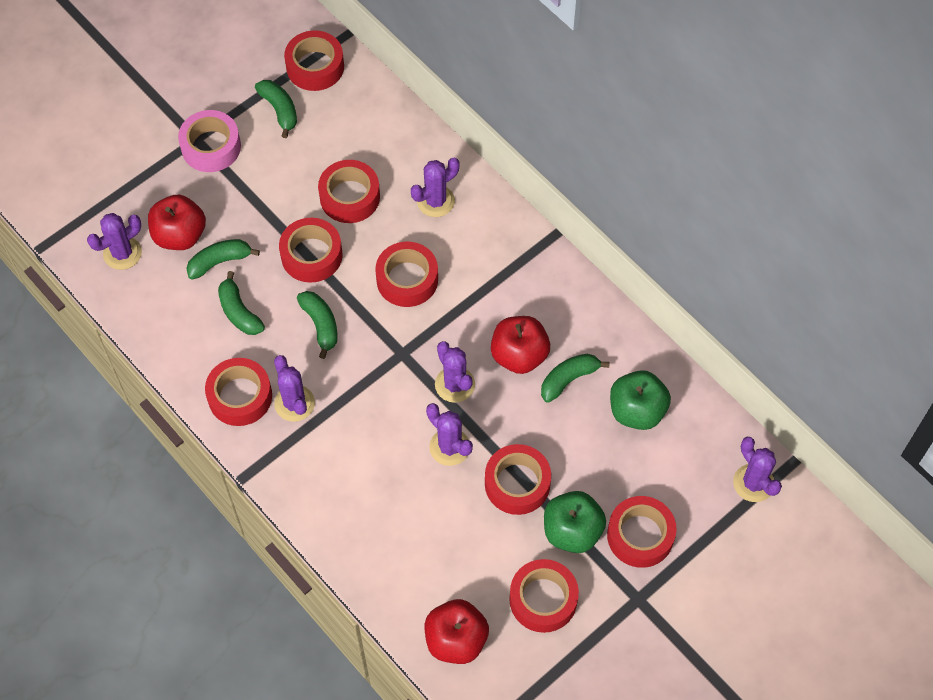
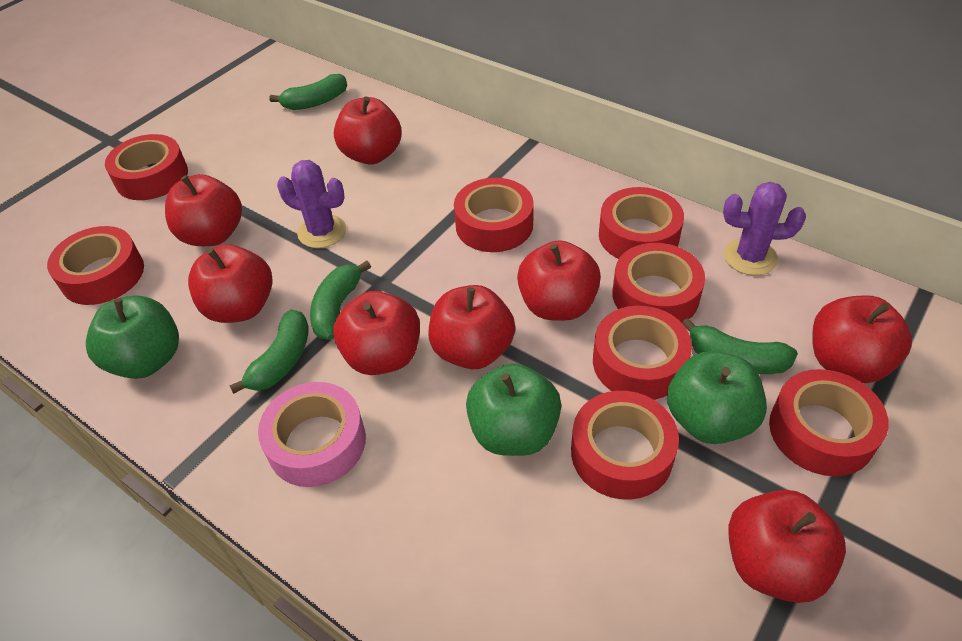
green apple: 2 -> 3
green banana: 5 -> 4
purple cactus: 6 -> 2
red apple: 3 -> 8

